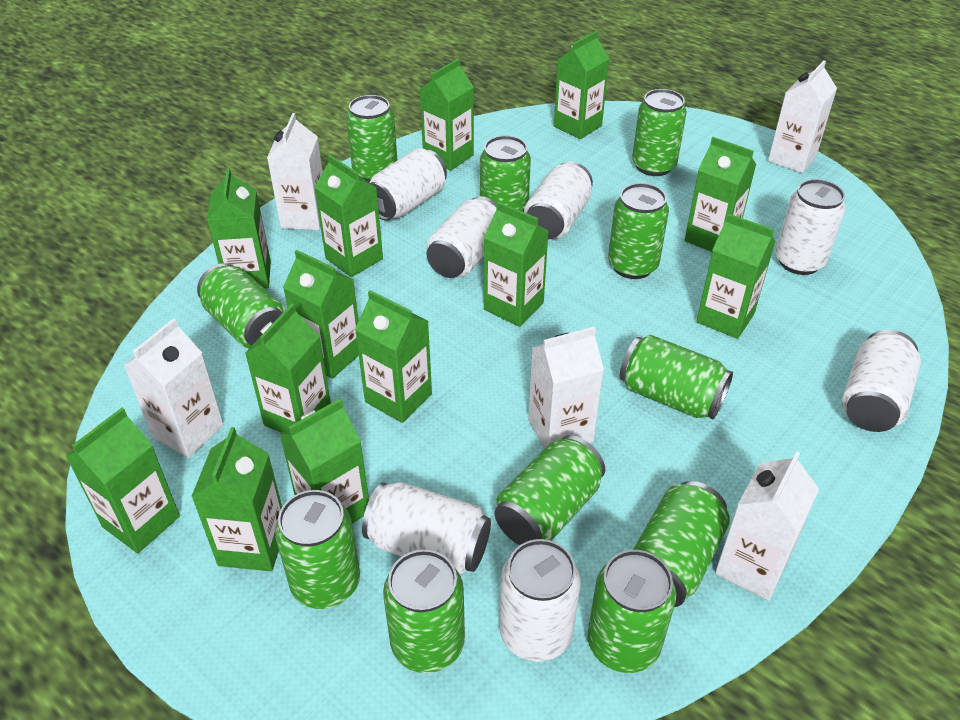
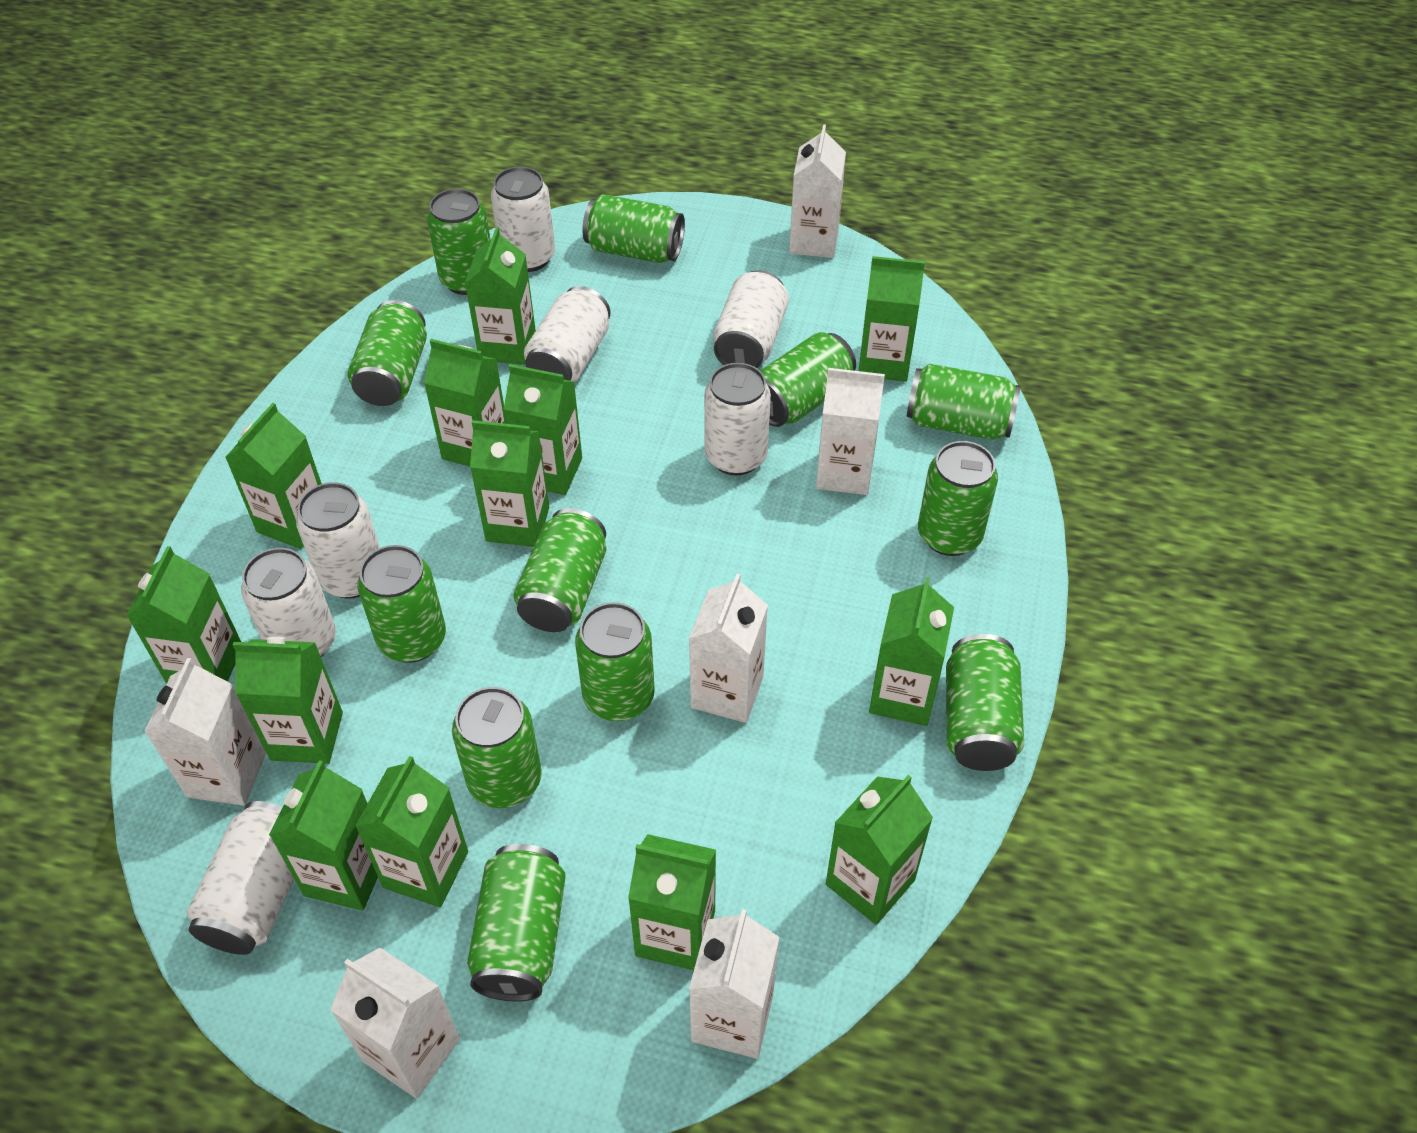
green can: 11 -> 12
white carton: 5 -> 6

